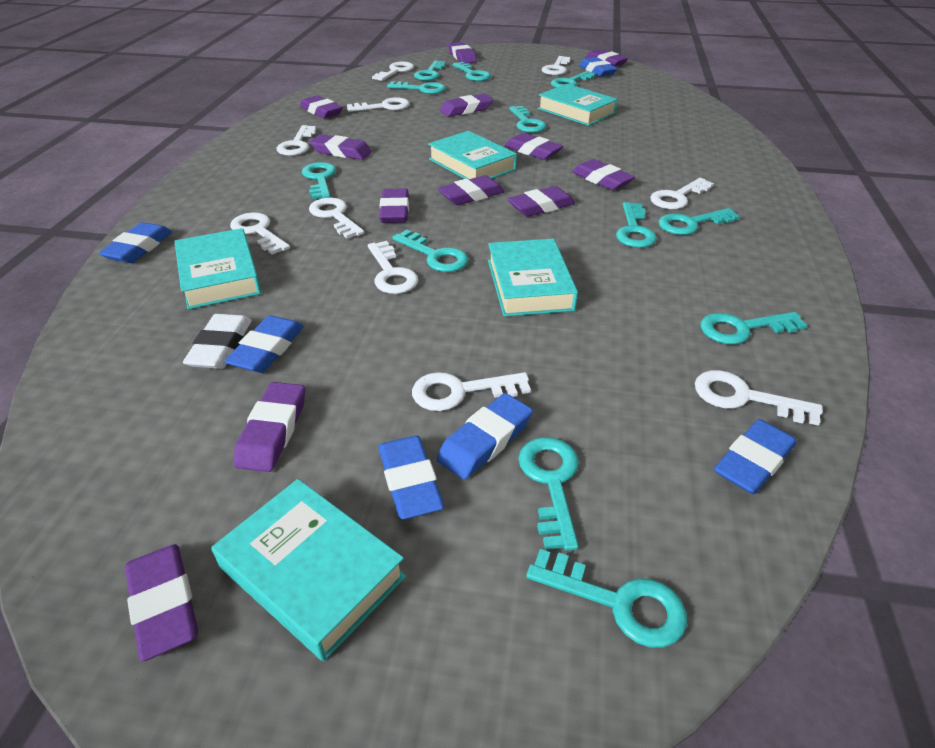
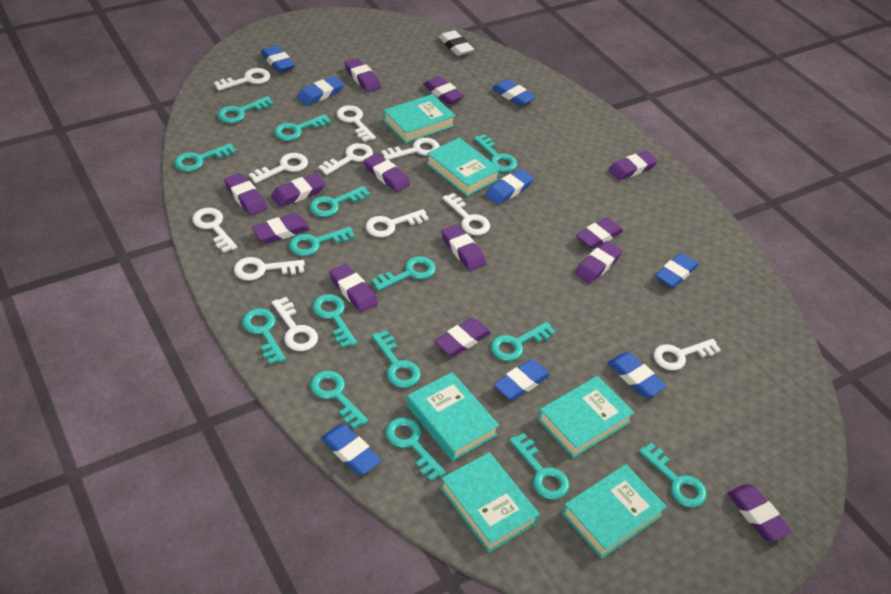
blue eraser: 6 -> 8
purple eraser: 12 -> 13
turquoise book: 5 -> 6
turquoise key: 12 -> 15
white key: 10 -> 11

